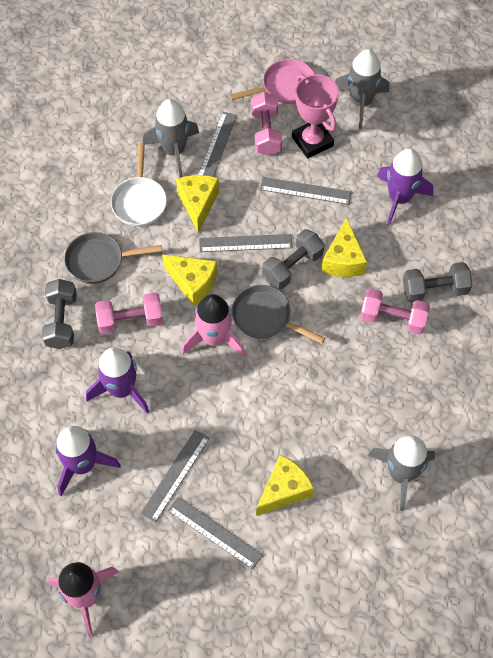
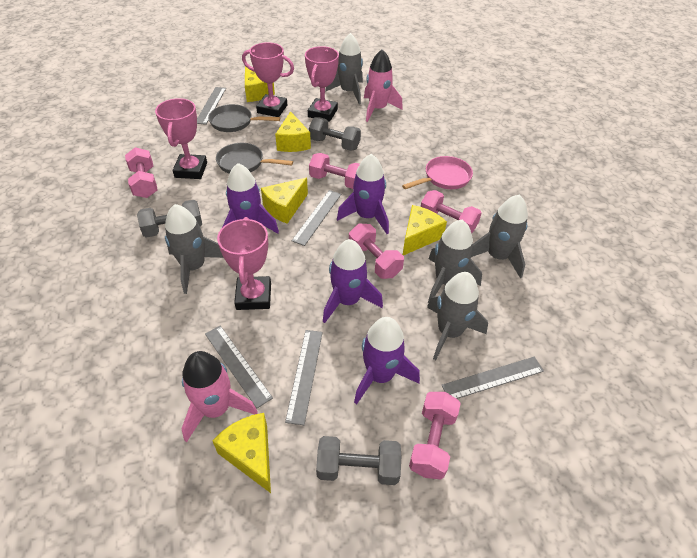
grey rocket: 3 -> 5
pink dumbbell: 3 -> 5
pink trophy: 1 -> 4
purple rocket: 3 -> 4
white pan: 1 -> 0
yellow cheese: 4 -> 5

